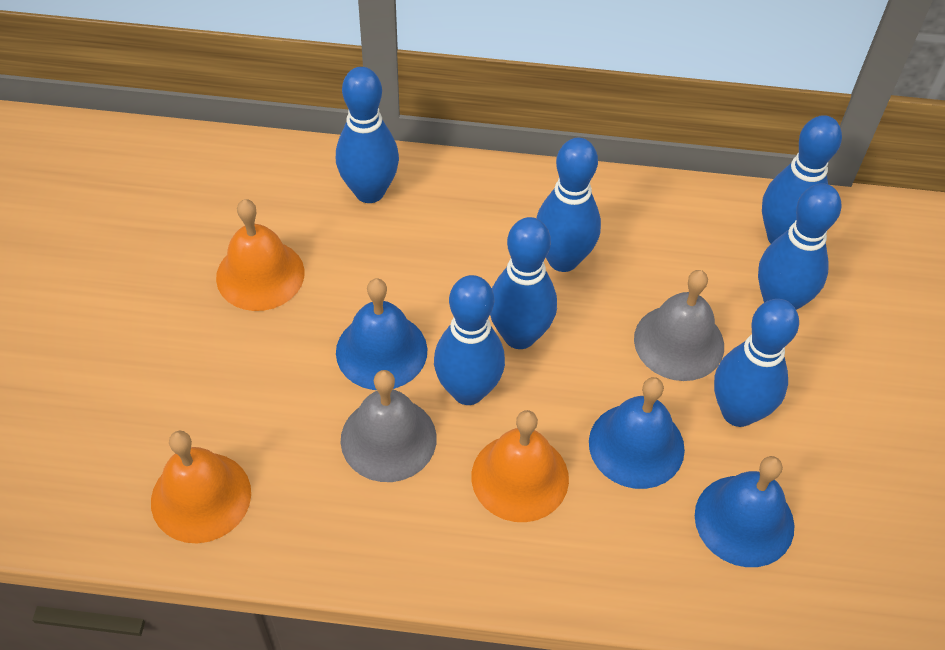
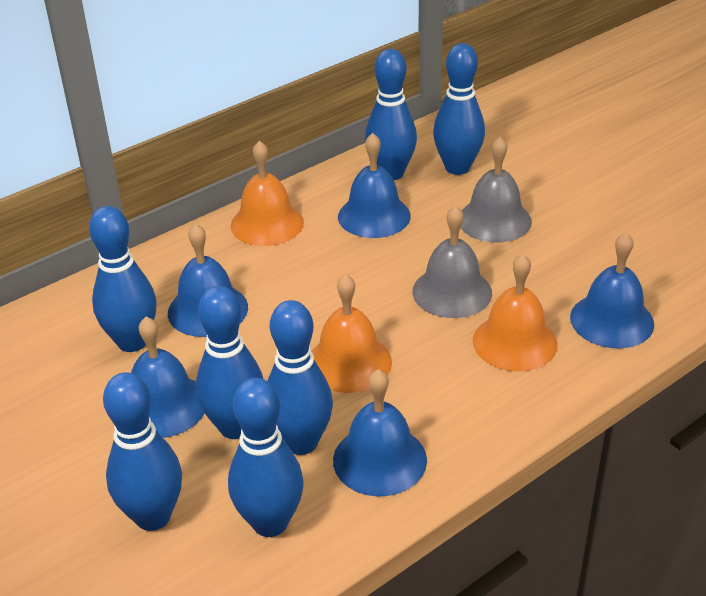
blue bell: 3 -> 5

